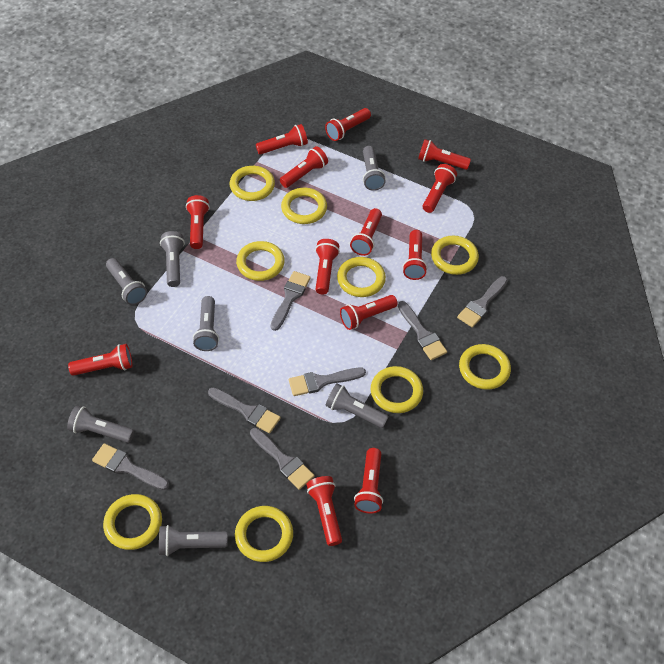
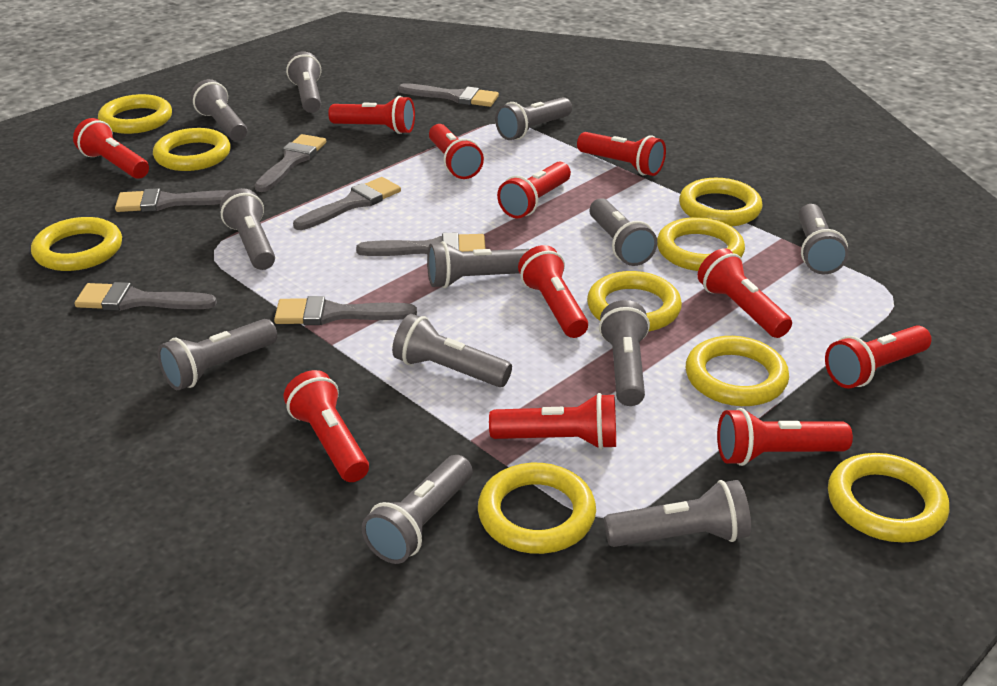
grey flashlight: 7 -> 12
red flashlight: 13 -> 11

